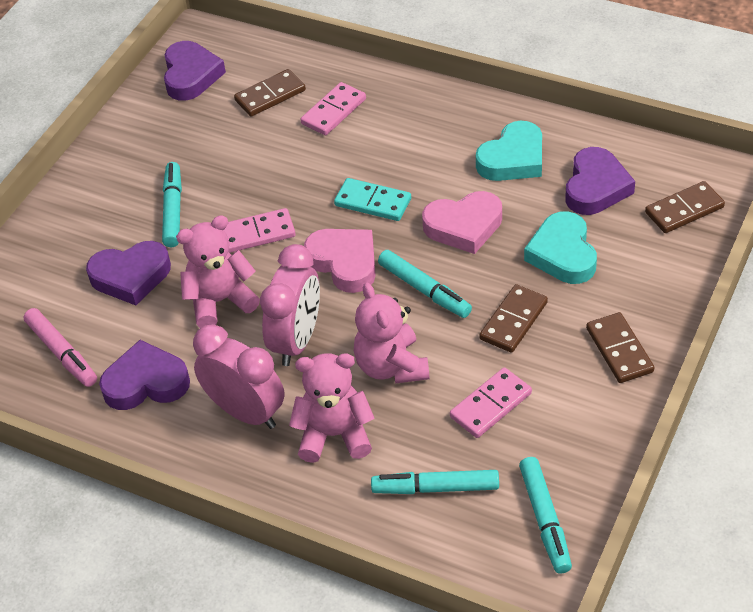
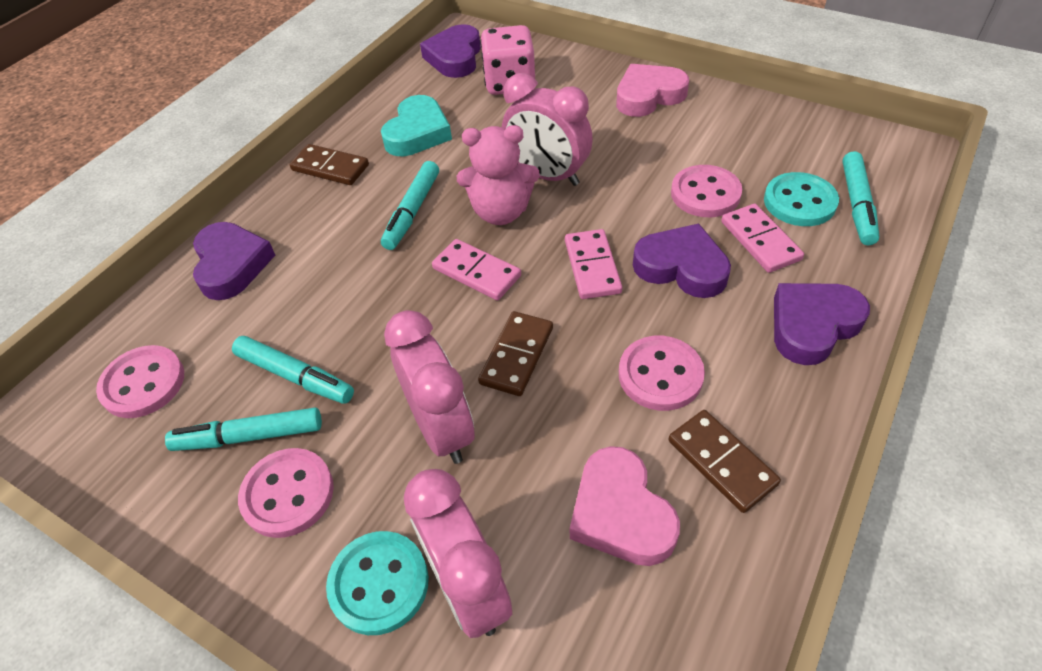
brown domino: 4 -> 3
pink button: 0 -> 4
pink clock: 2 -> 3
pink dice: 0 -> 1
pink marker: 1 -> 0
pink teddy bear: 3 -> 1
turquoise button: 0 -> 2
turquoise domino: 1 -> 0
turquoise heart: 2 -> 1

